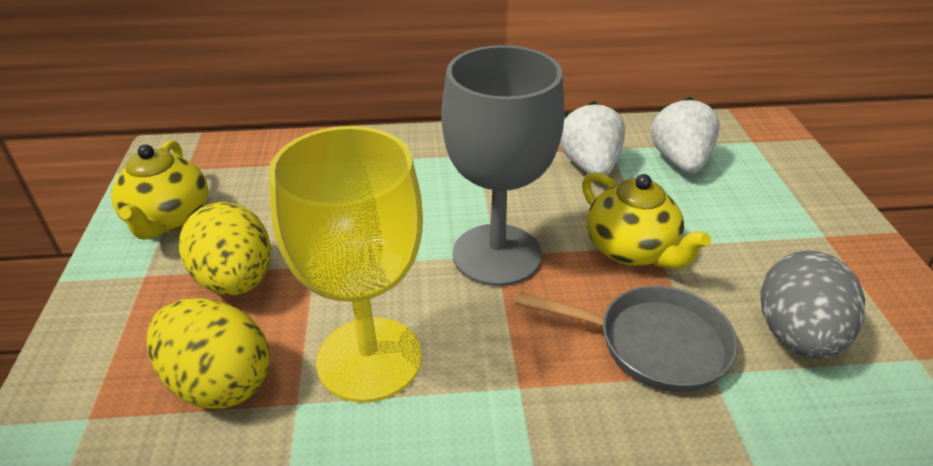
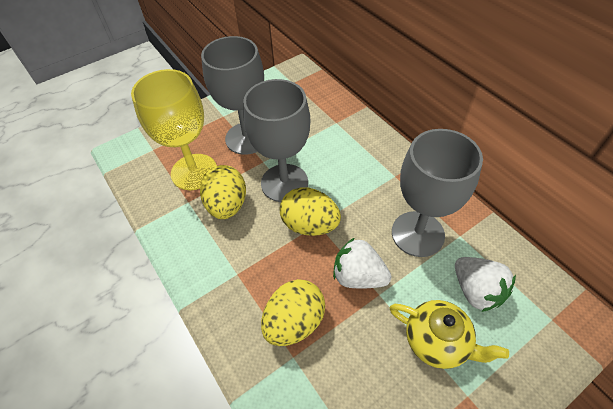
grey egg: 1 -> 0
grey goblet: 1 -> 3
grey pan: 1 -> 0
yellow egg: 2 -> 3
yellow teapot: 2 -> 1

